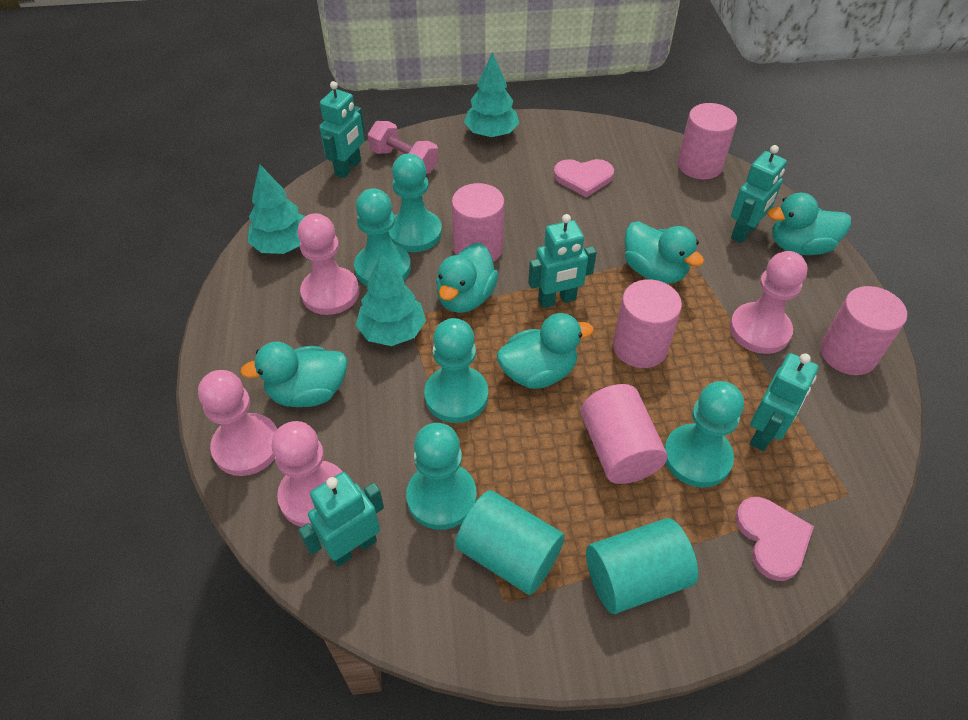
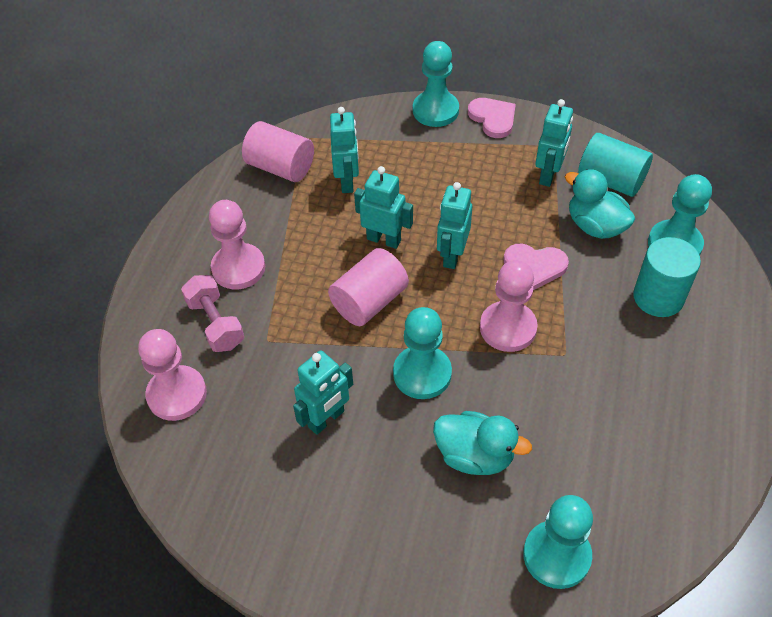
pink cylinder: 5 -> 2
pink pawn: 4 -> 3
turquoise duck: 5 -> 2
turquoise pawn: 5 -> 4
turquoise tree: 3 -> 0

